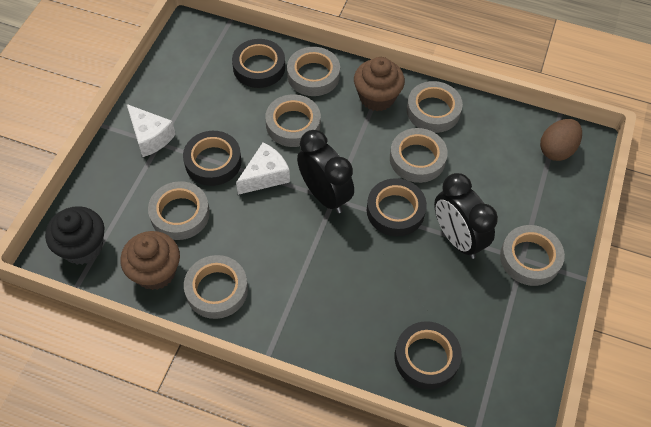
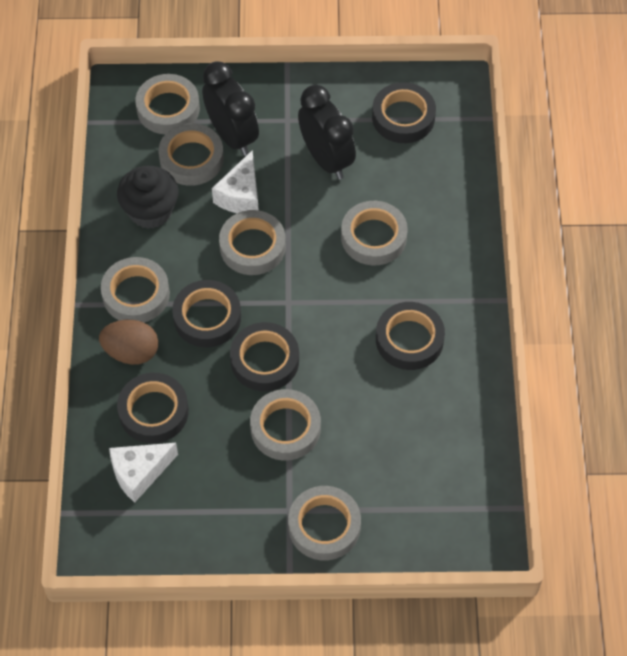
black tape: 4 -> 5
brown cupcake: 2 -> 0

